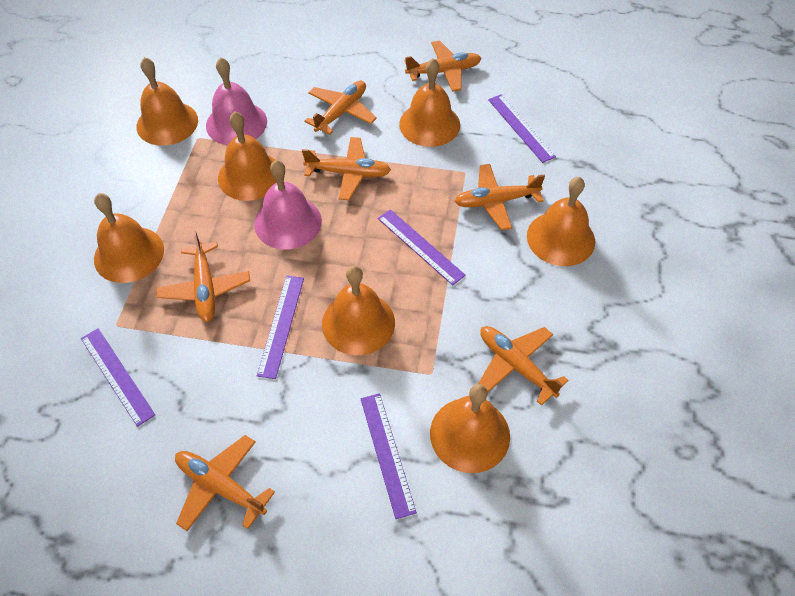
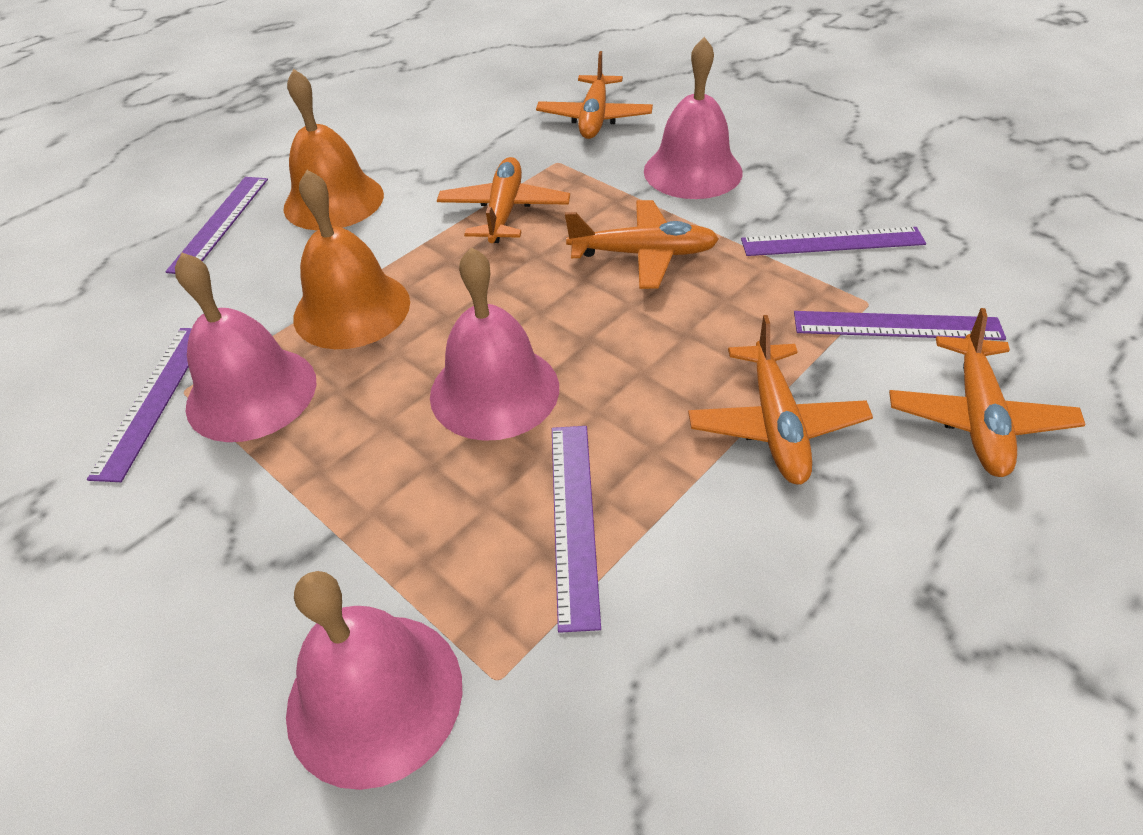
orange bell: 7 -> 2
orange plane: 7 -> 5
pink bell: 2 -> 4

